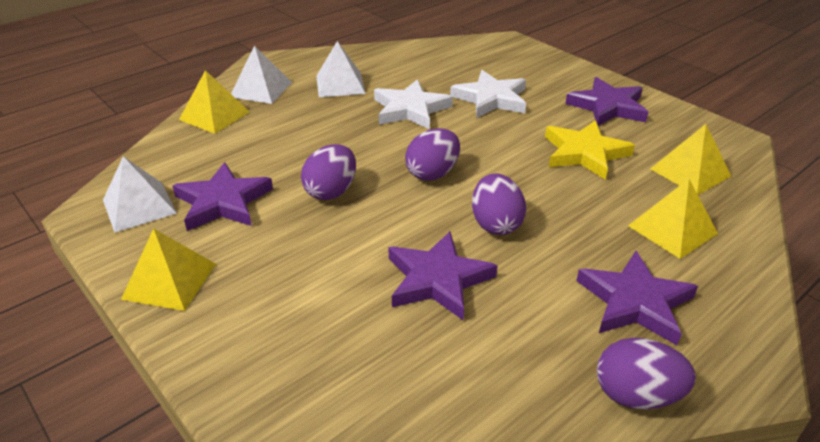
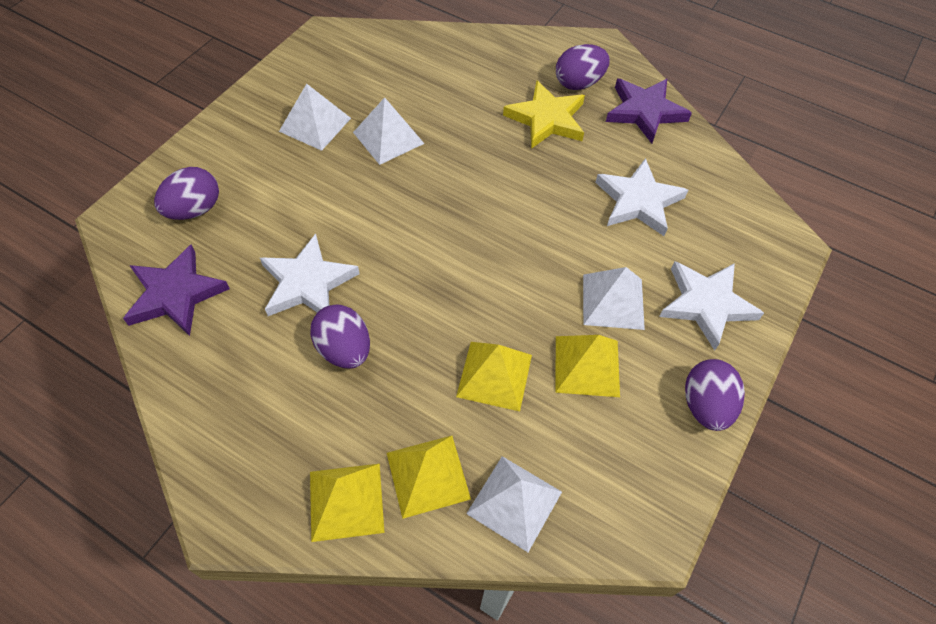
purple star: 4 -> 2
white pyramid: 3 -> 4
white star: 2 -> 3

